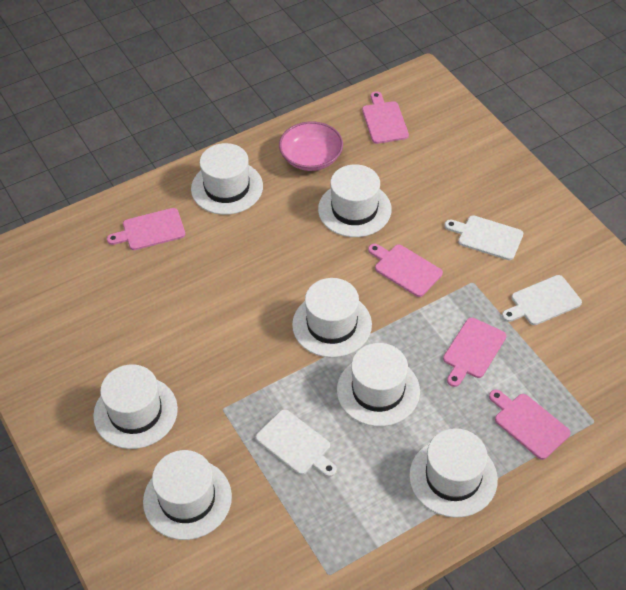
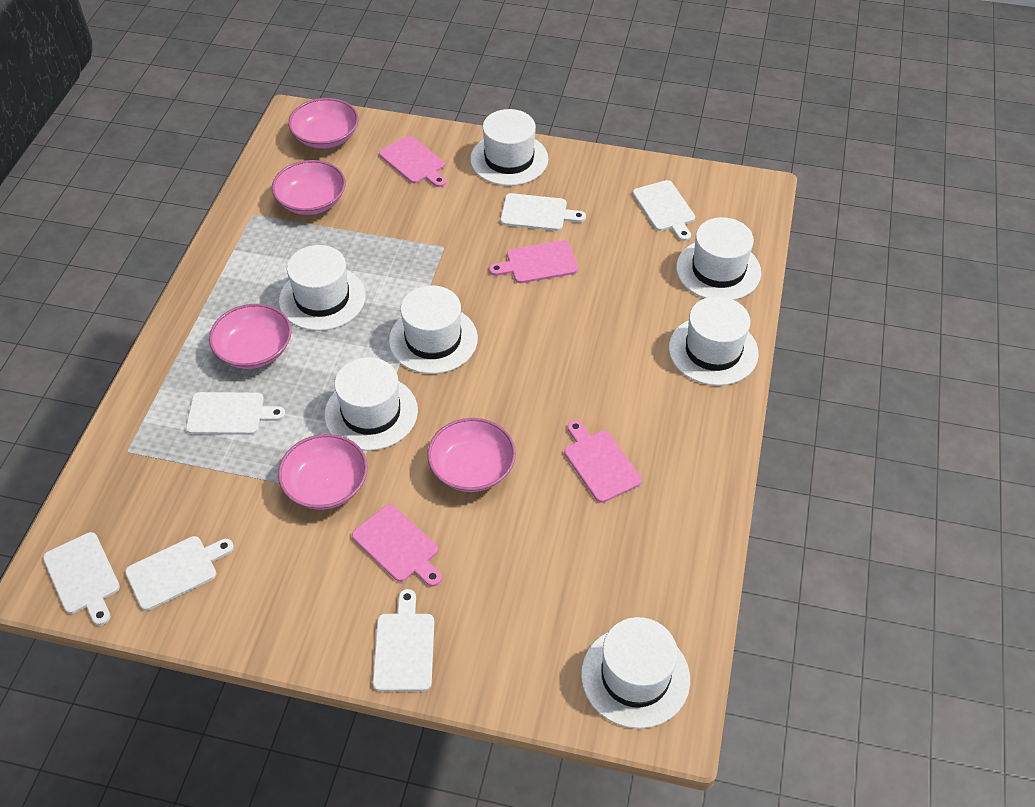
pink bowl: 1 -> 5
pink cutting board: 5 -> 4
white cutting board: 3 -> 6

